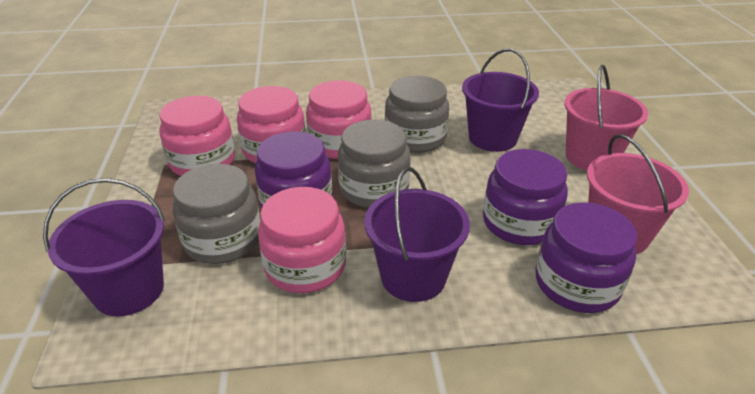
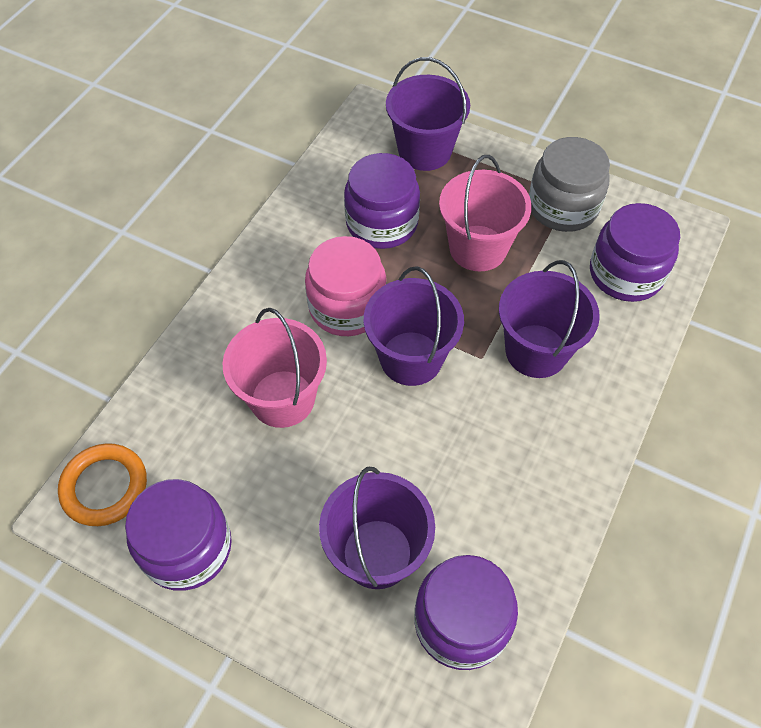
grey jar: 3 -> 1
orange ring: 0 -> 1
pink jar: 4 -> 1
purple bucket: 3 -> 4
purple jar: 3 -> 4

